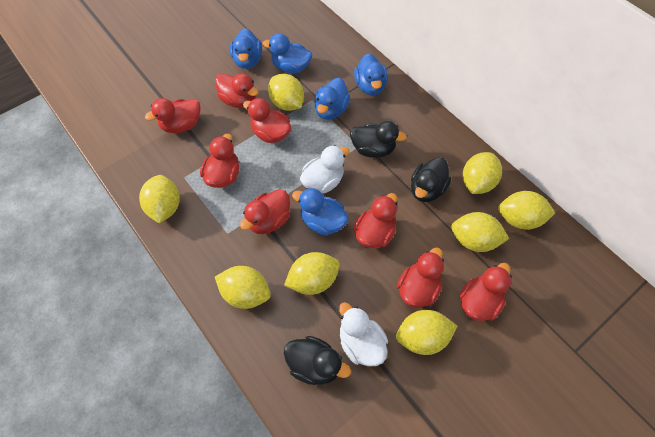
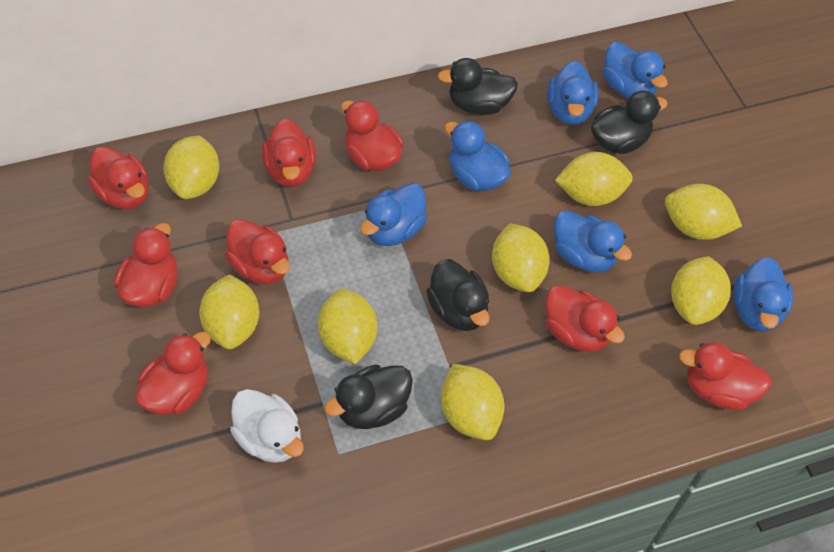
black duck: 3 -> 4
blue duck: 5 -> 6
white duck: 2 -> 1

